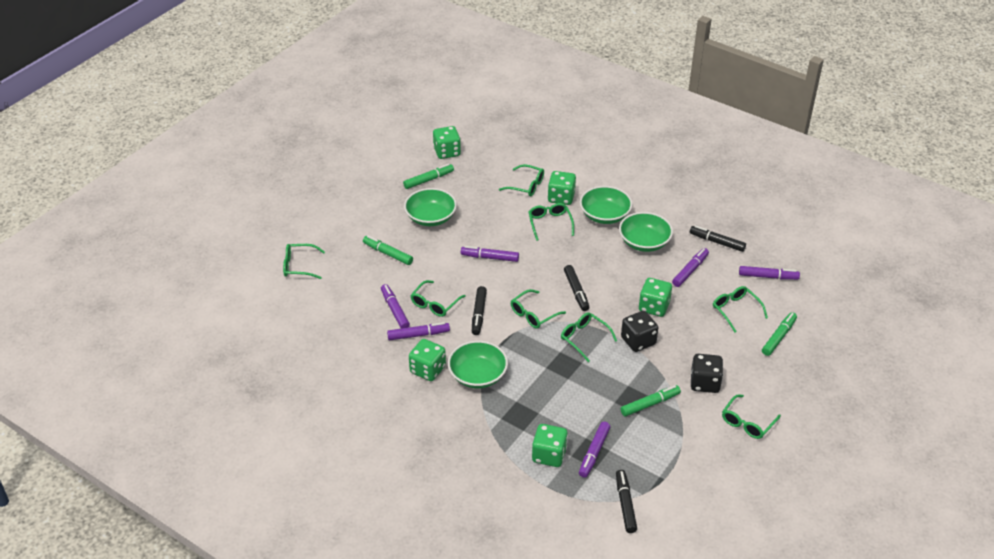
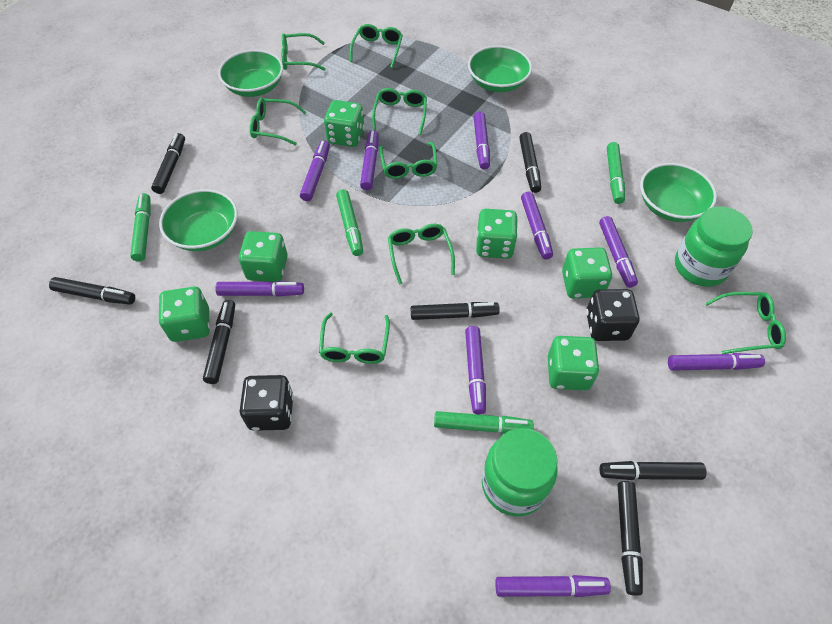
black marker: 4 -> 7
green dice: 5 -> 6
green jar: 0 -> 2
purple marker: 6 -> 9

